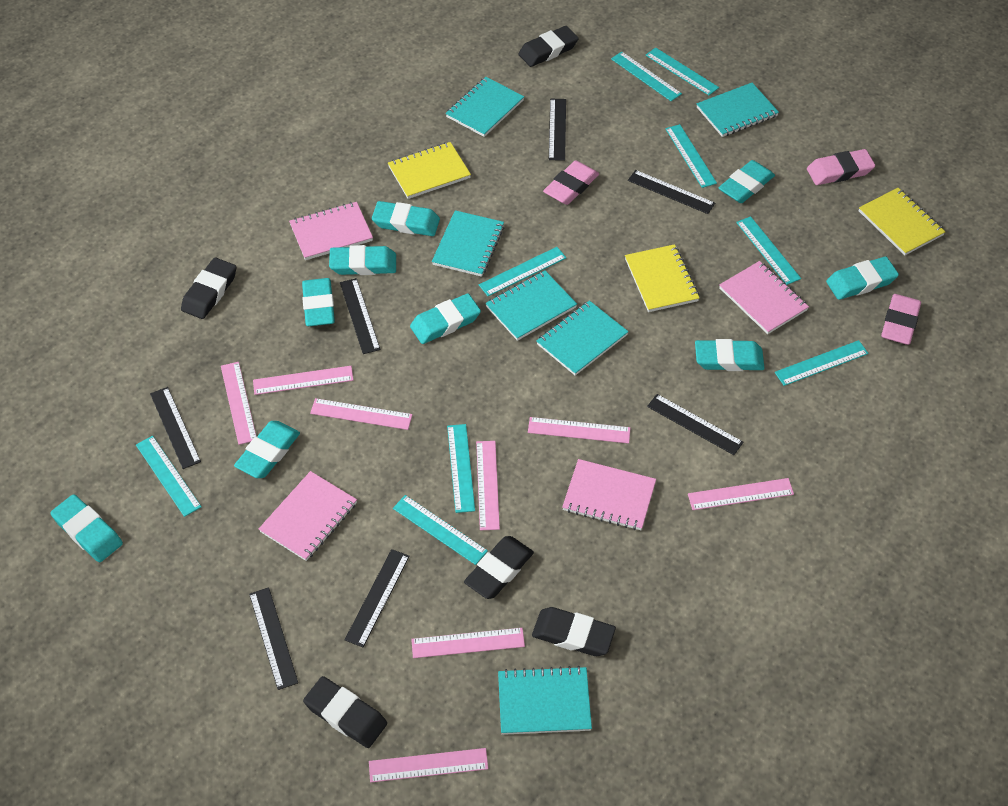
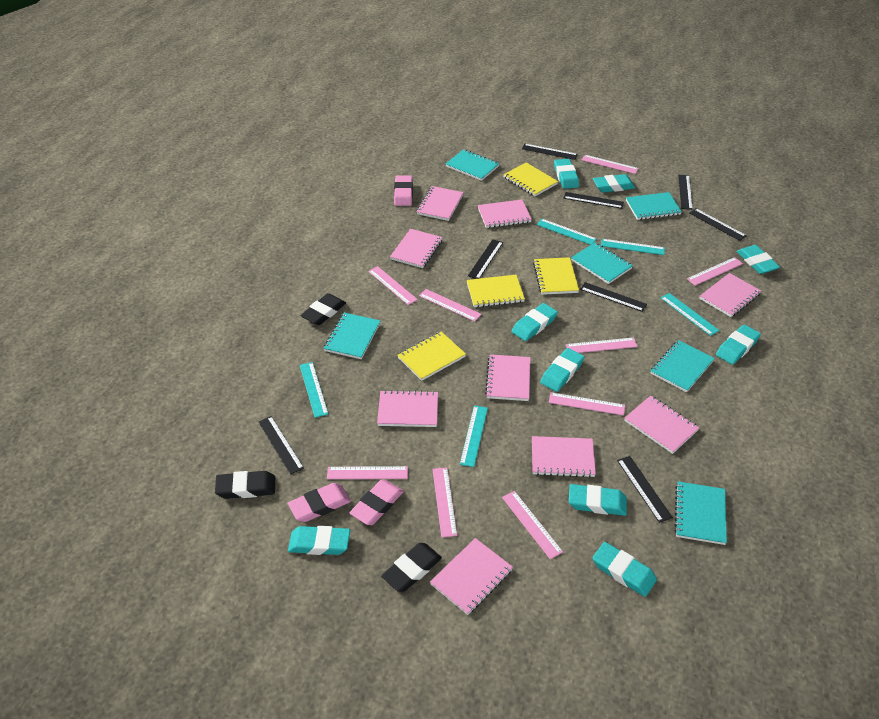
black eraser: 5 -> 3
black ruler: 7 -> 8
pink notebook: 4 -> 9
pink ruler: 8 -> 9
turquoise ruler: 9 -> 5
yellow notebook: 3 -> 4

